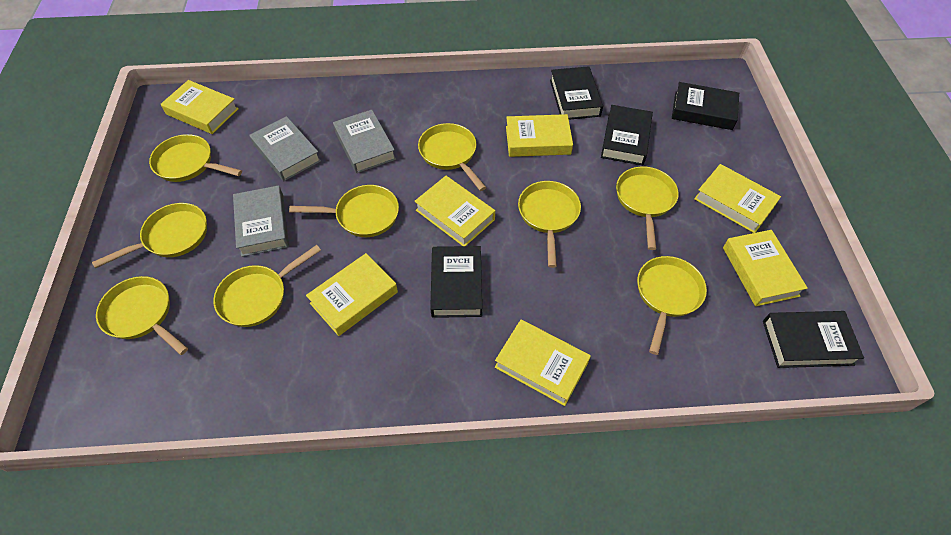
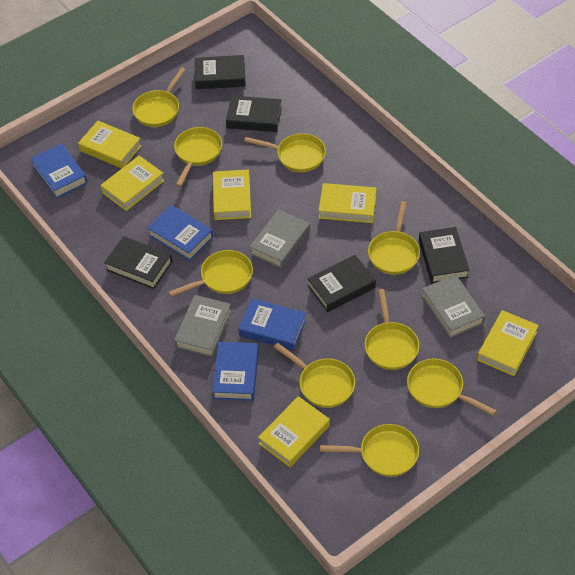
blue book: 0 -> 4
yellow book: 7 -> 6

